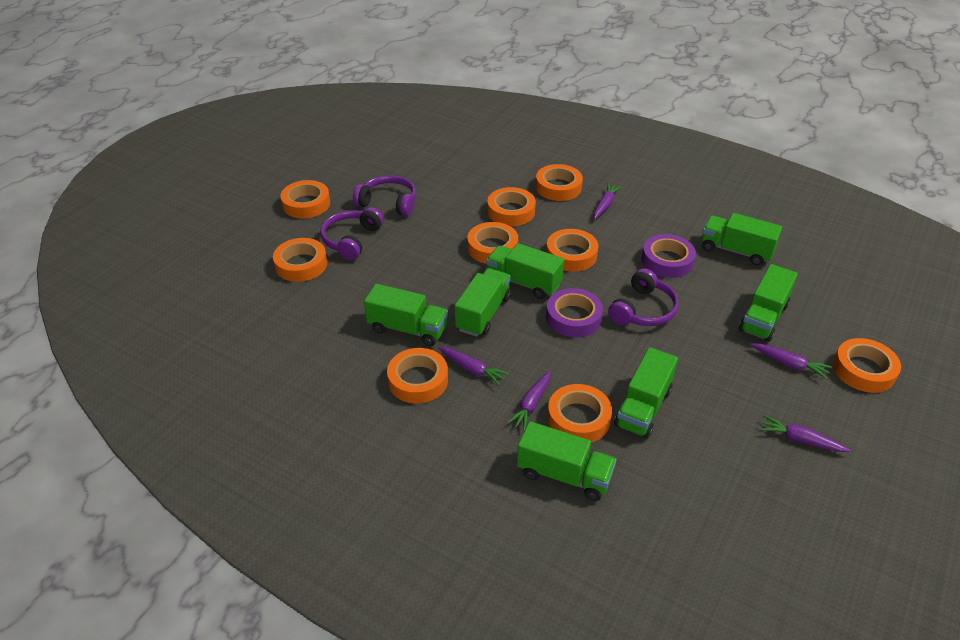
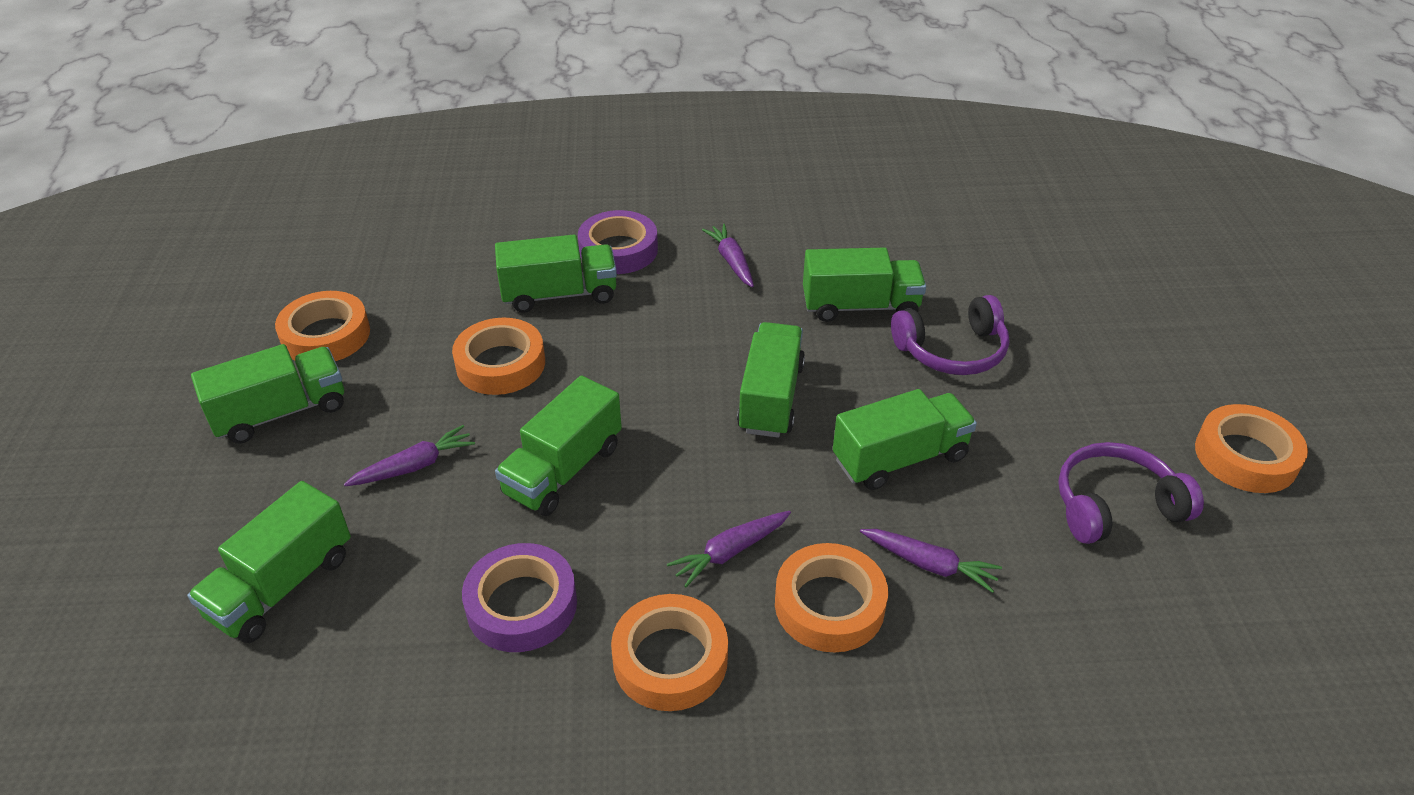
orange tape: 9 -> 5
purple carrot: 5 -> 4
purple headphones: 3 -> 2

